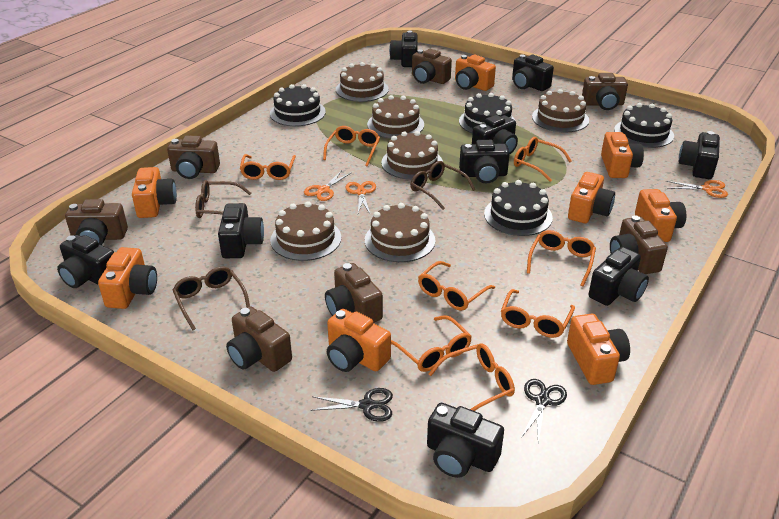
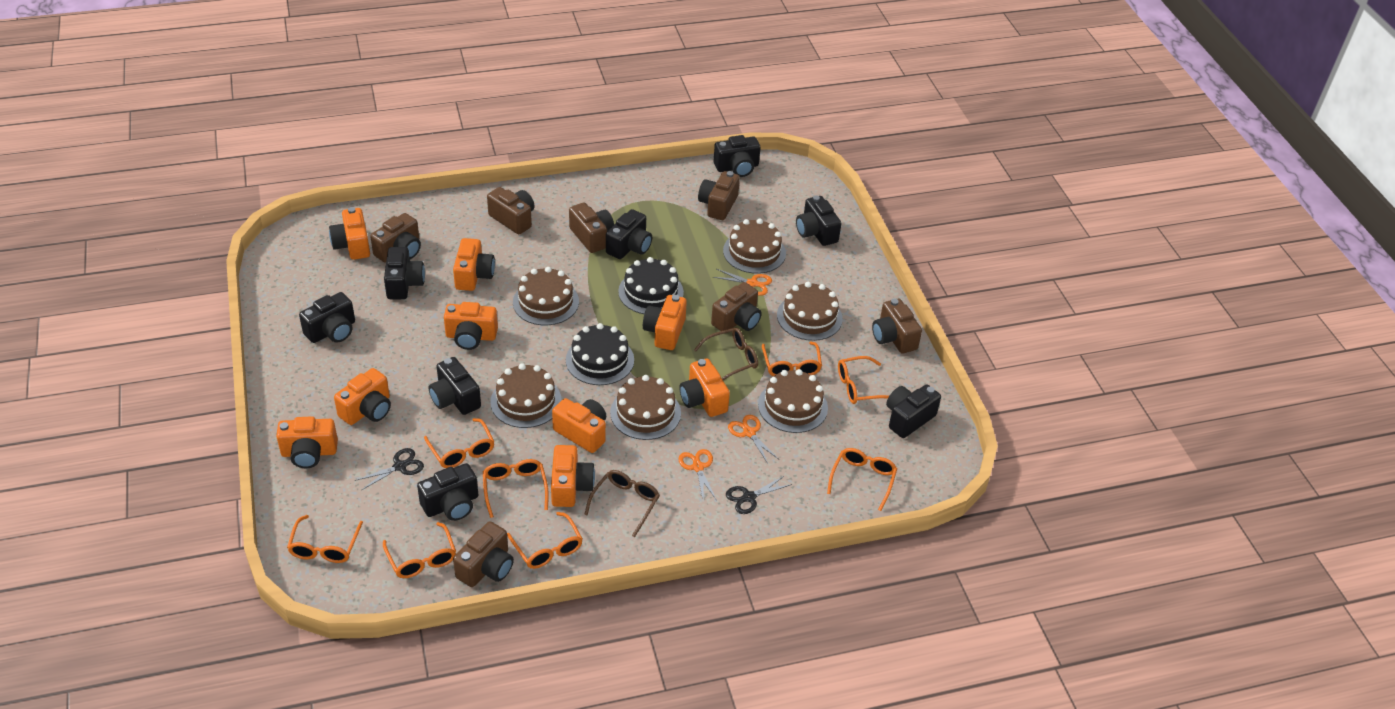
black cake: 4 -> 2
black camera: 9 -> 8
brown glasses: 3 -> 2
orange camera: 8 -> 9

